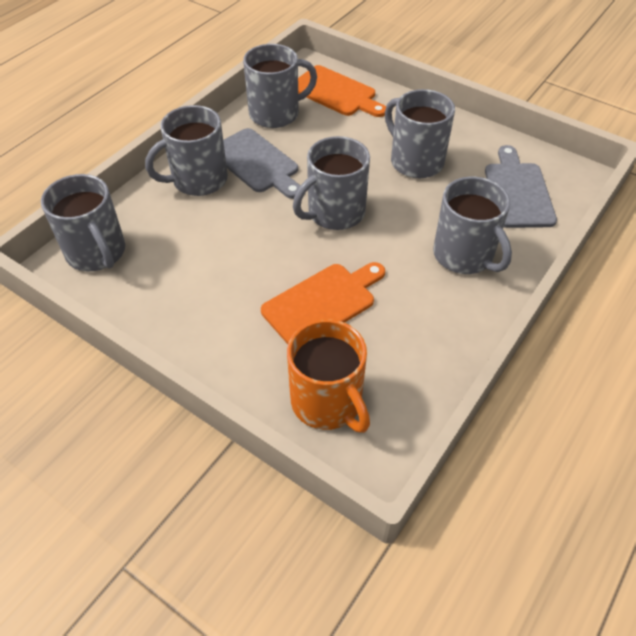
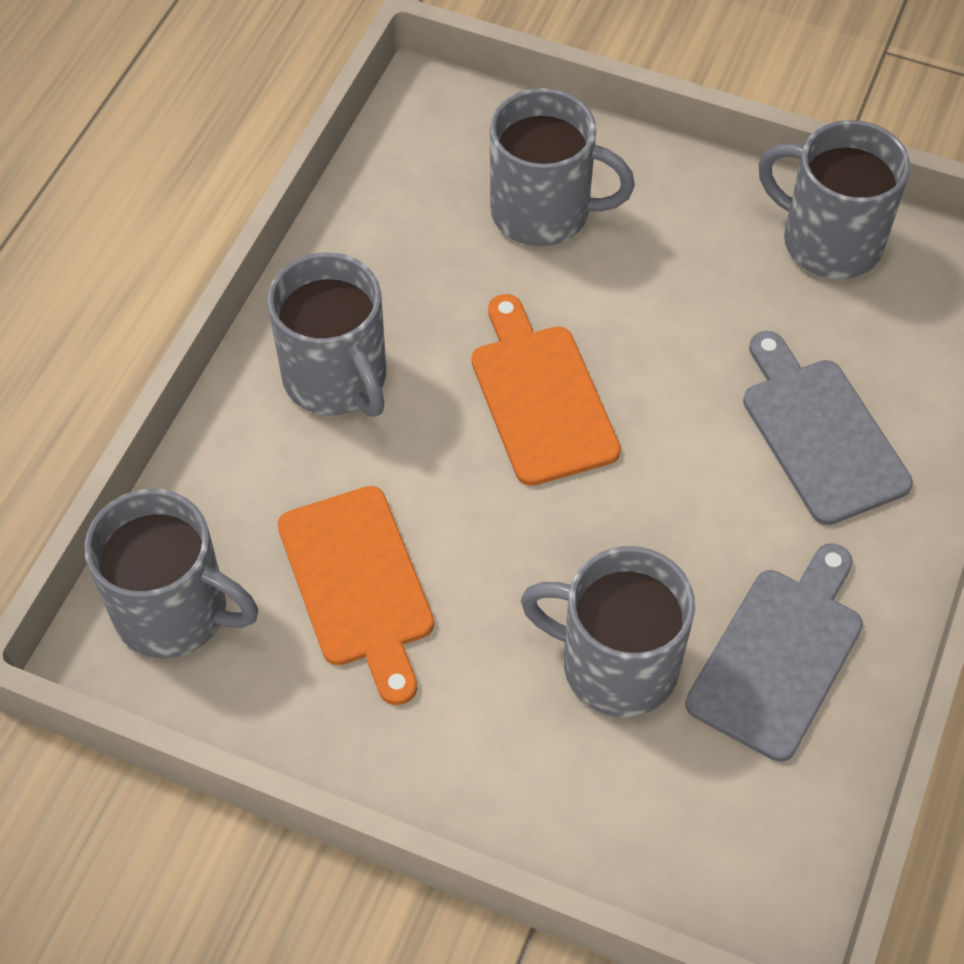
grey mug: 6 -> 5
orange mug: 1 -> 0

